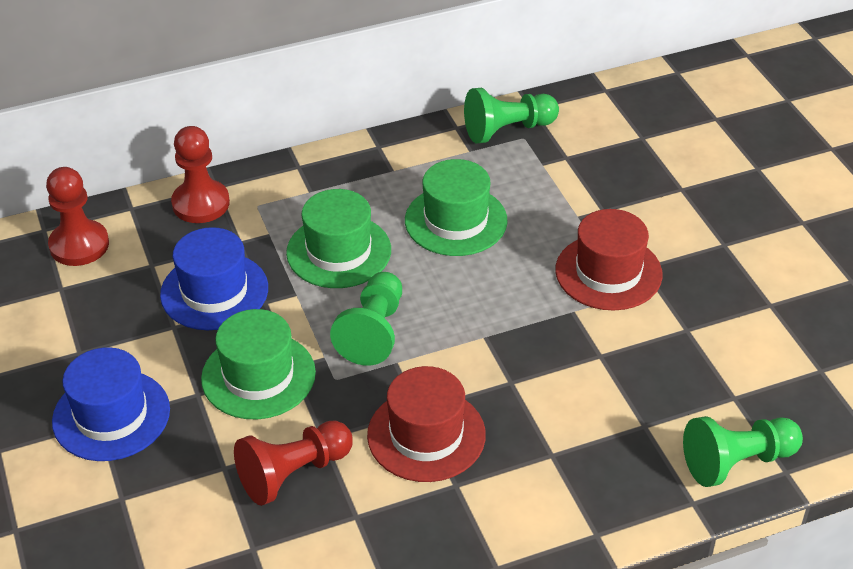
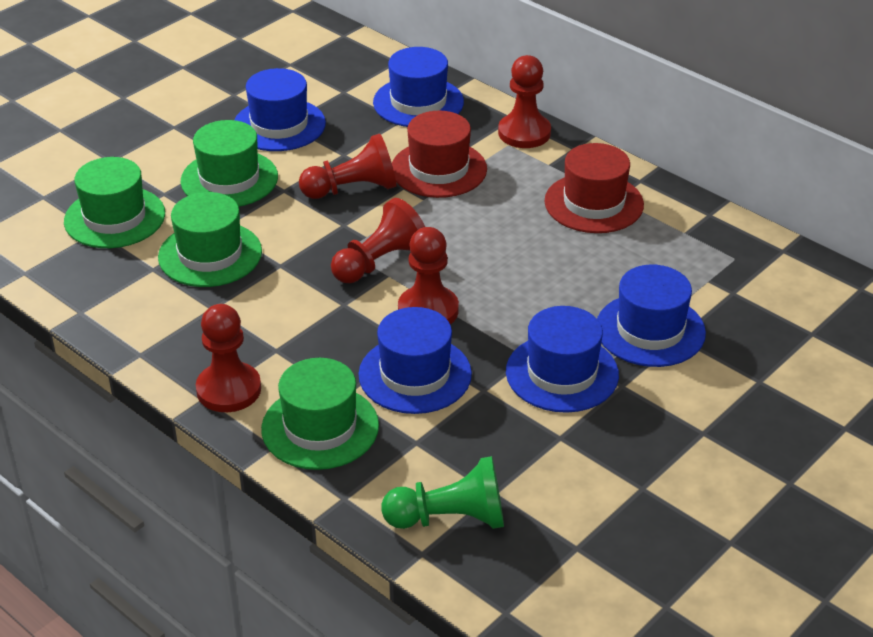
blue hat: 2 -> 5
green hat: 3 -> 4
green pawn: 3 -> 1
red pawn: 3 -> 5

